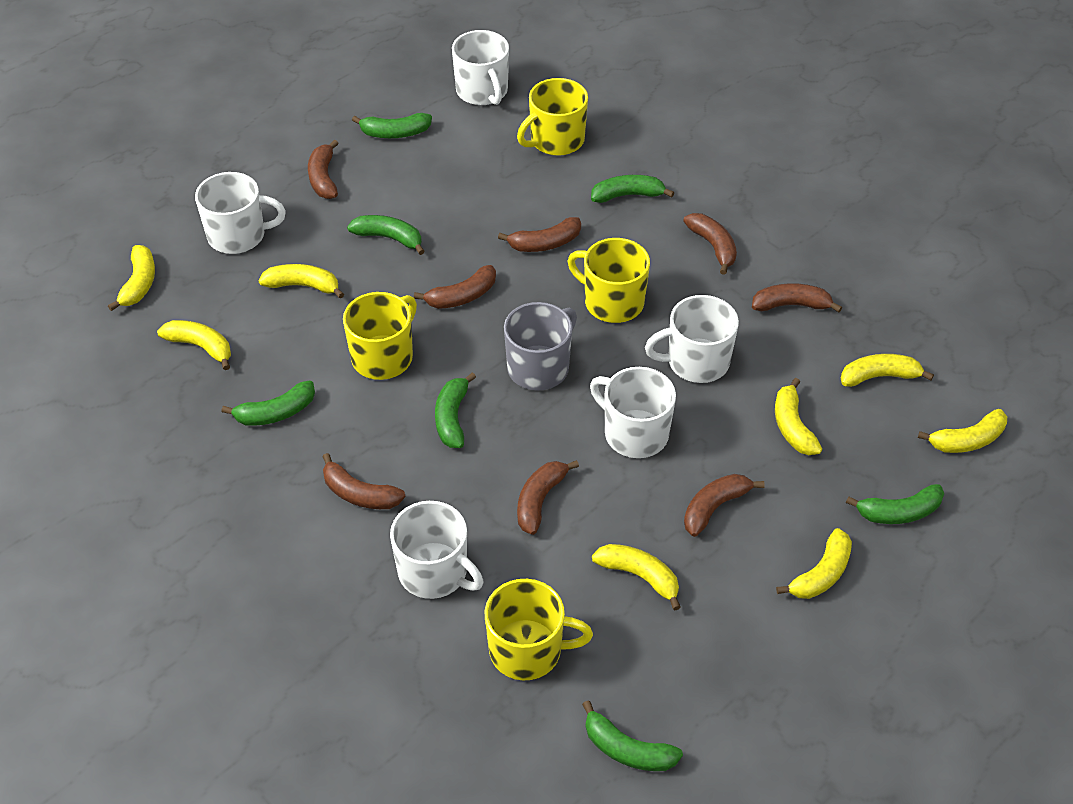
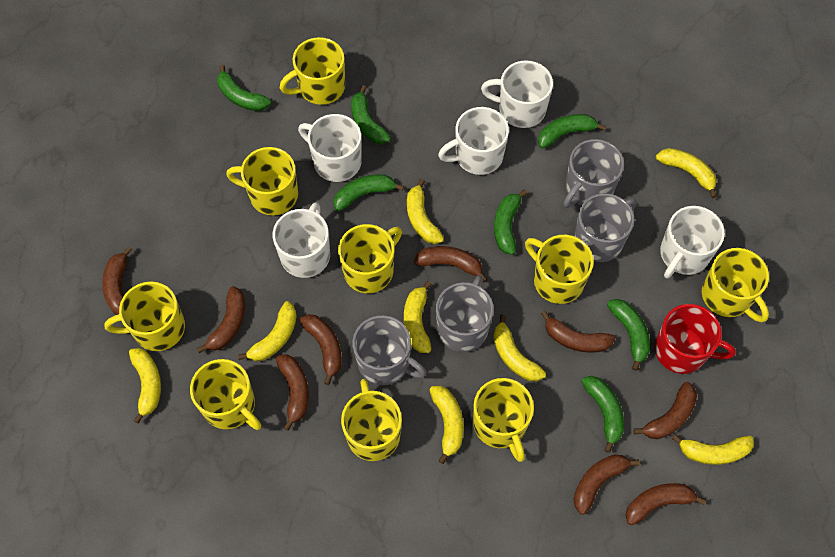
brown banana: 8 -> 9
grey mug: 1 -> 4
red mug: 0 -> 1
yellow mug: 4 -> 9

